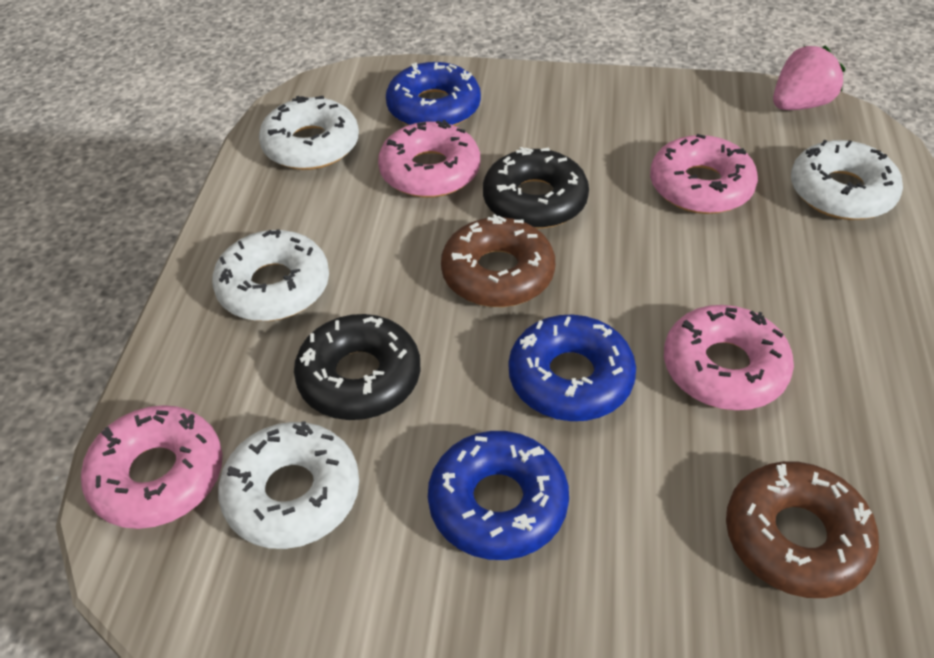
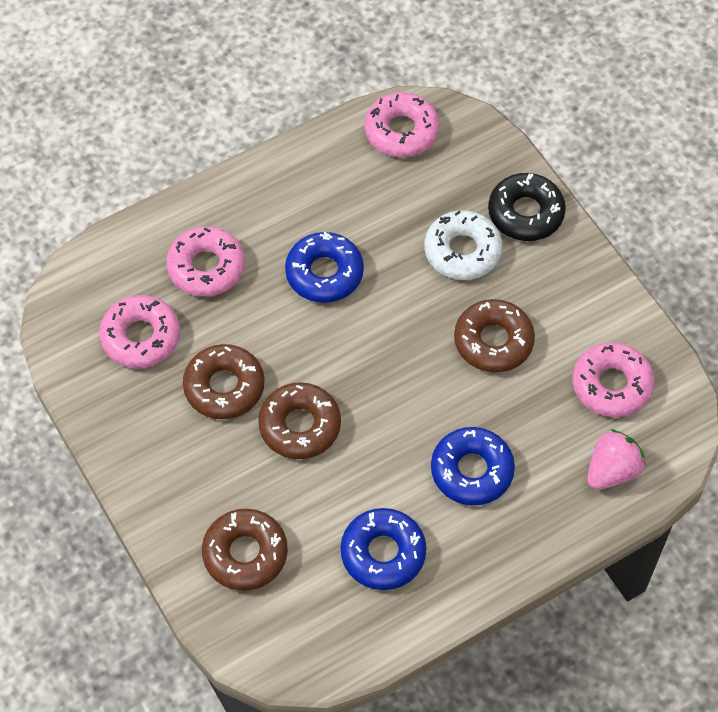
black donut: 2 -> 1
brown donut: 2 -> 4
white donut: 4 -> 1

